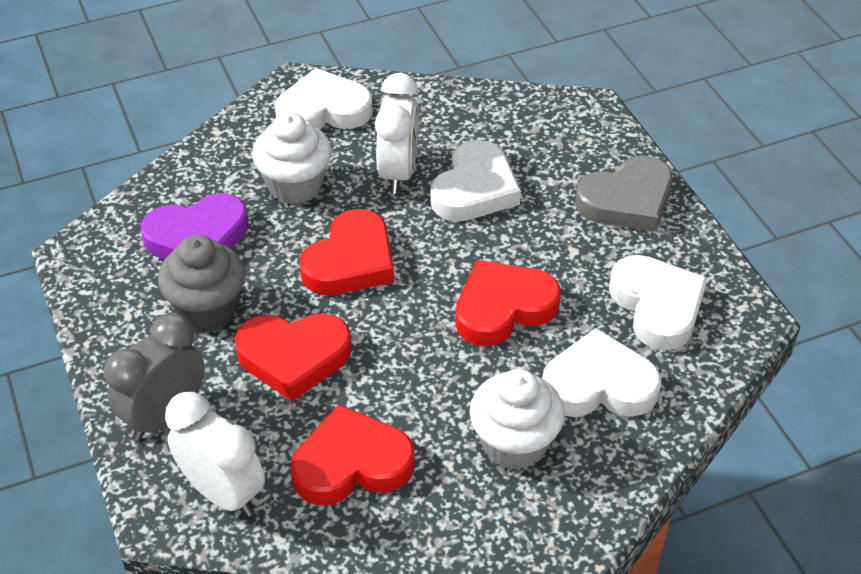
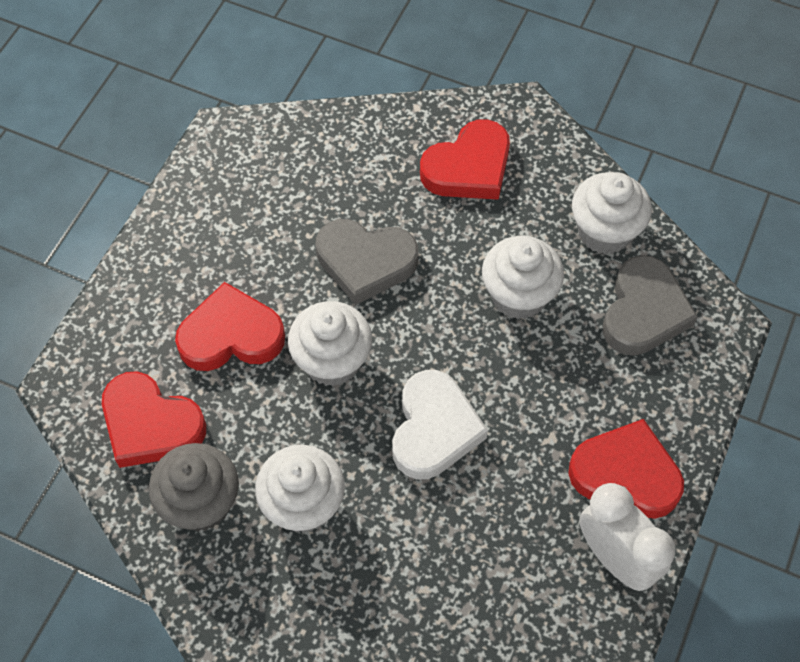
grey clock: 1 -> 0
grey heart: 1 -> 2
purple heart: 1 -> 0
white clock: 2 -> 1
white cupcake: 2 -> 4
white heart: 4 -> 1

